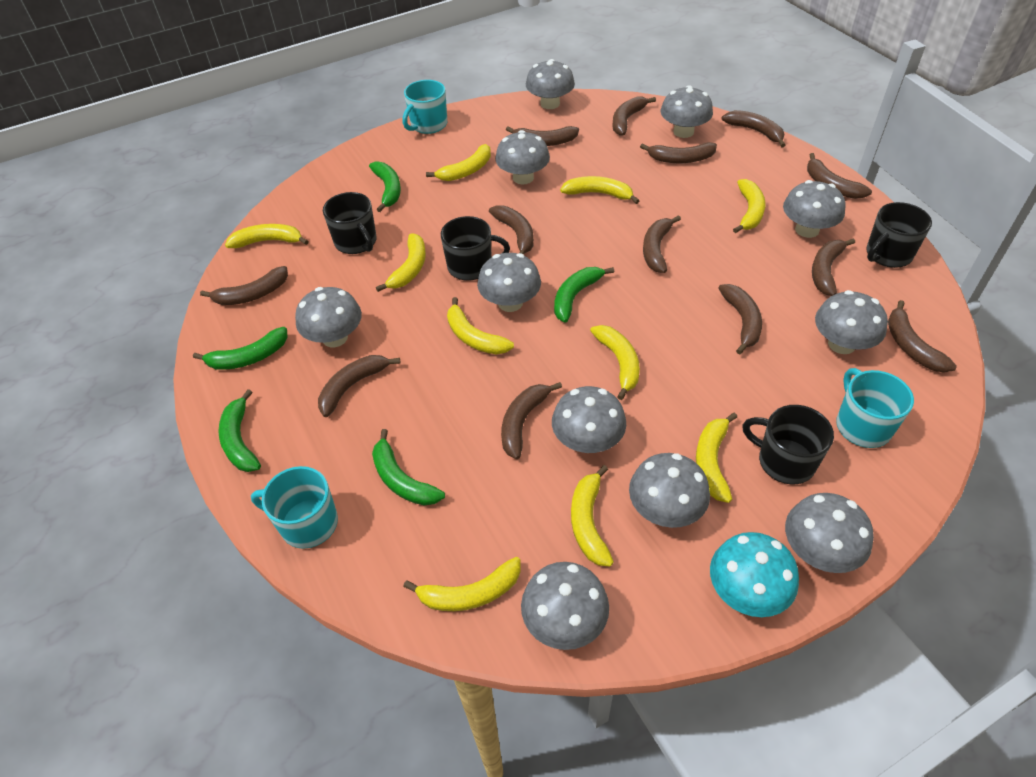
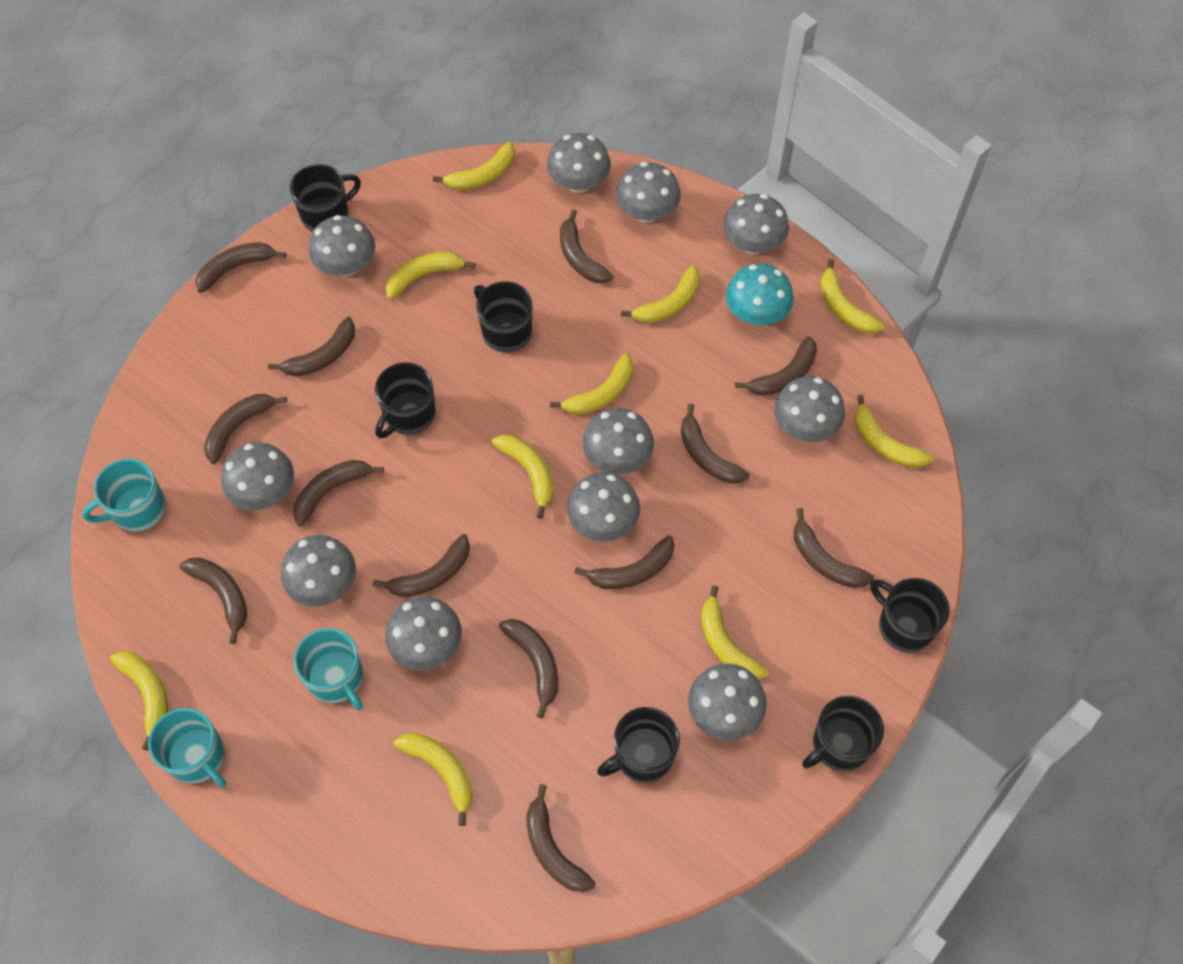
black mug: 4 -> 6
green banana: 5 -> 0

